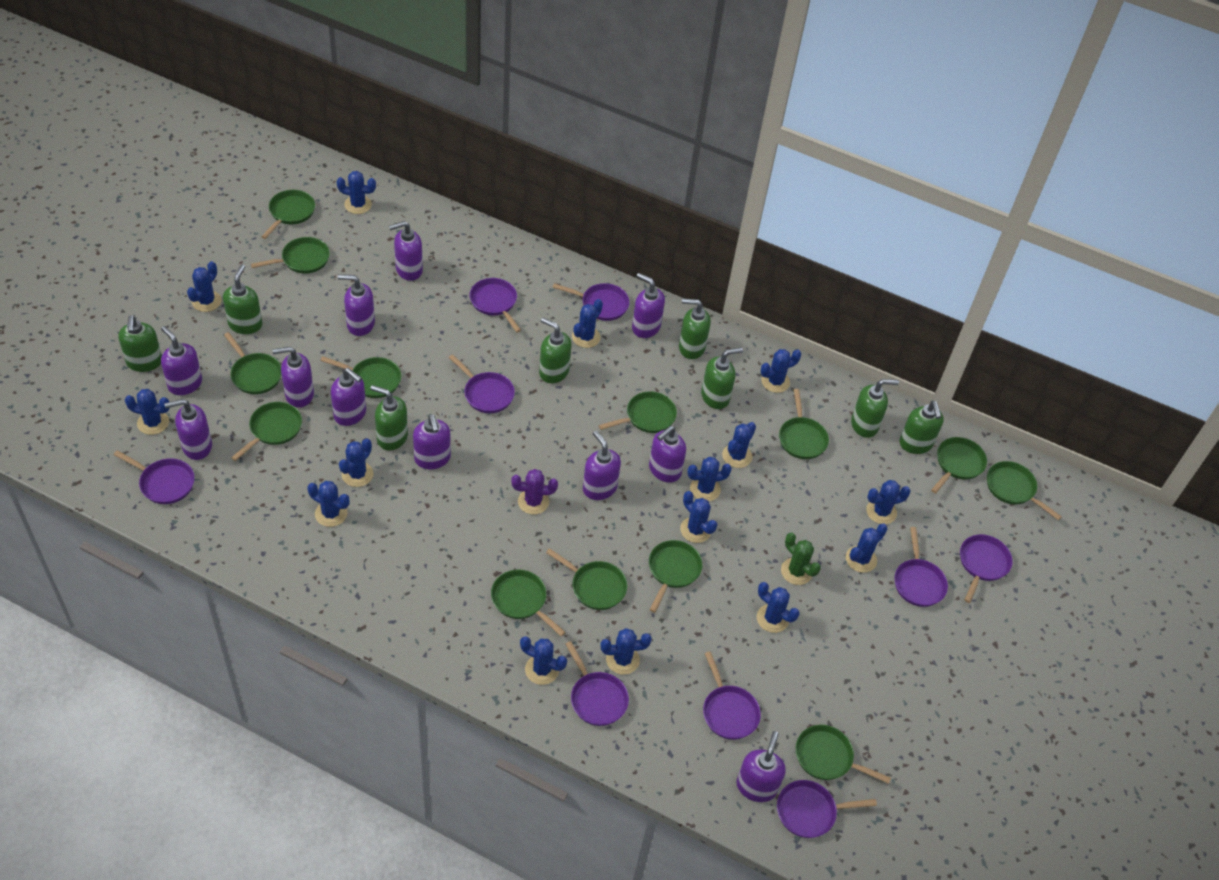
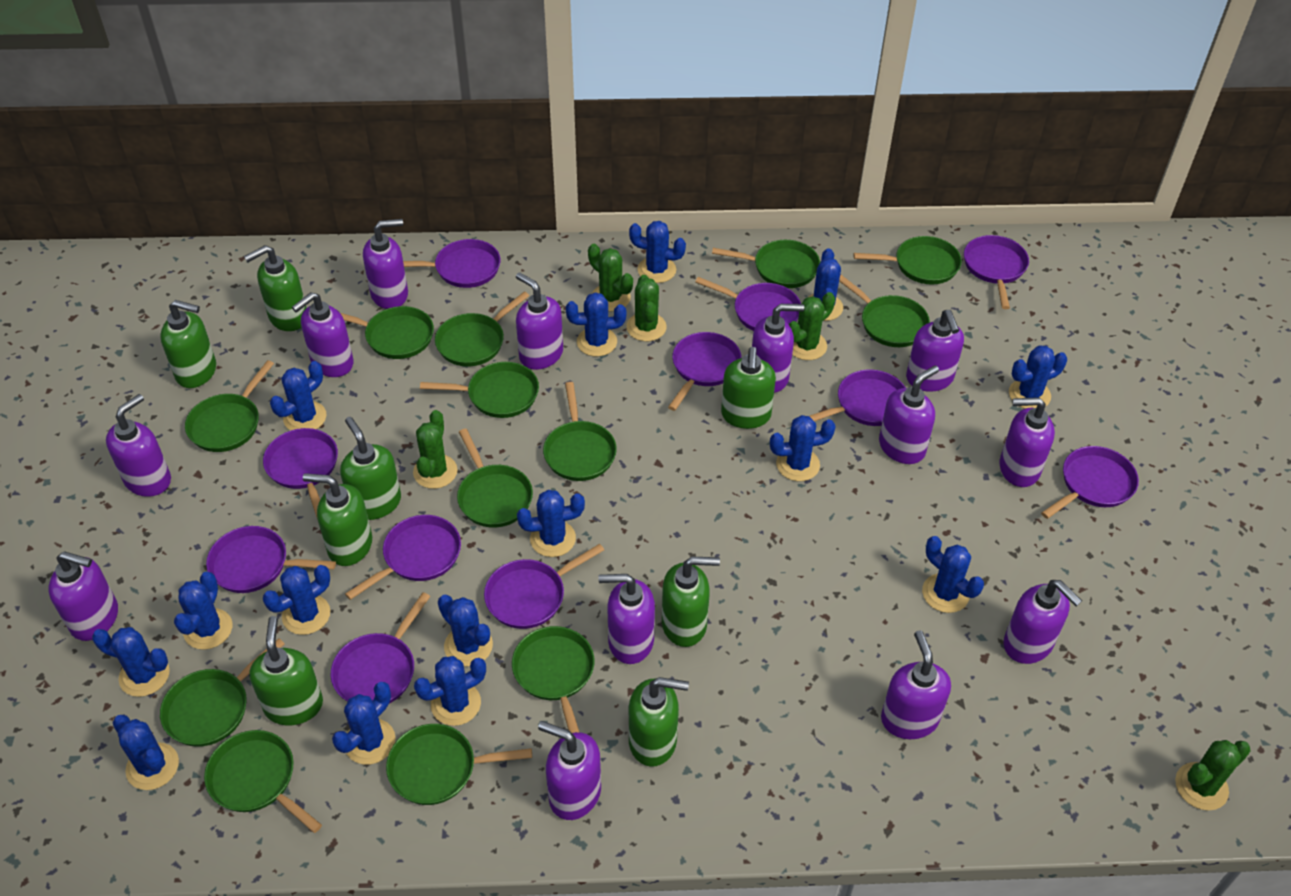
green cactus: 1 -> 5
purple cactus: 1 -> 0
purple pan: 9 -> 11
purple soap dispenser: 11 -> 13

